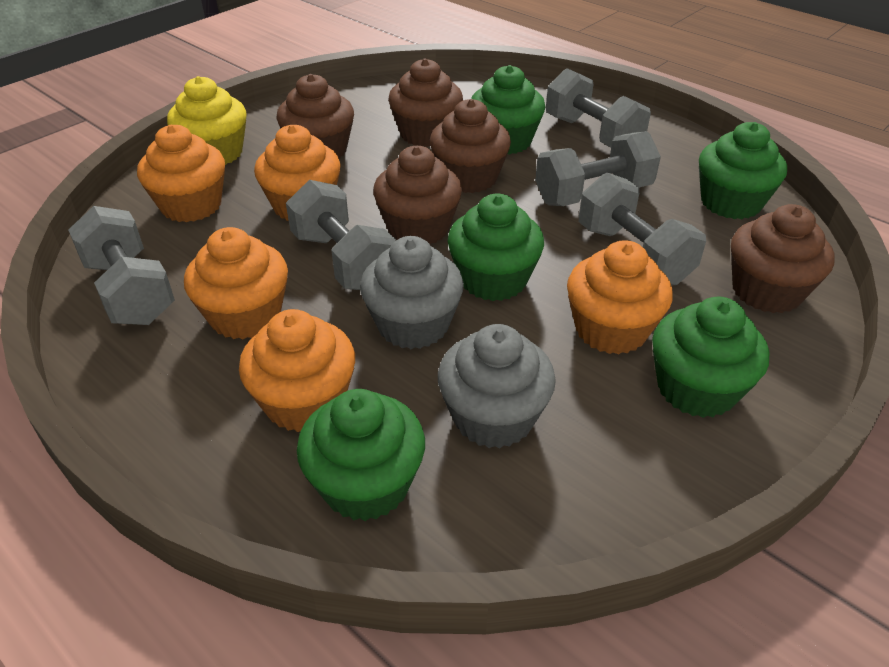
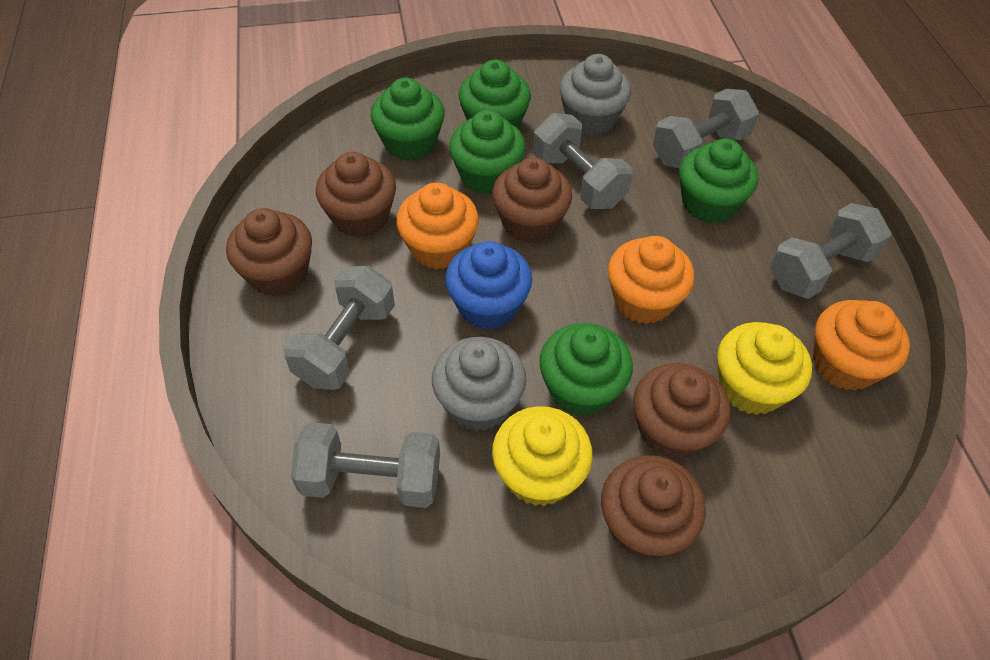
blue cupcake: 0 -> 1
orange cupcake: 5 -> 3
yellow cupcake: 1 -> 2

